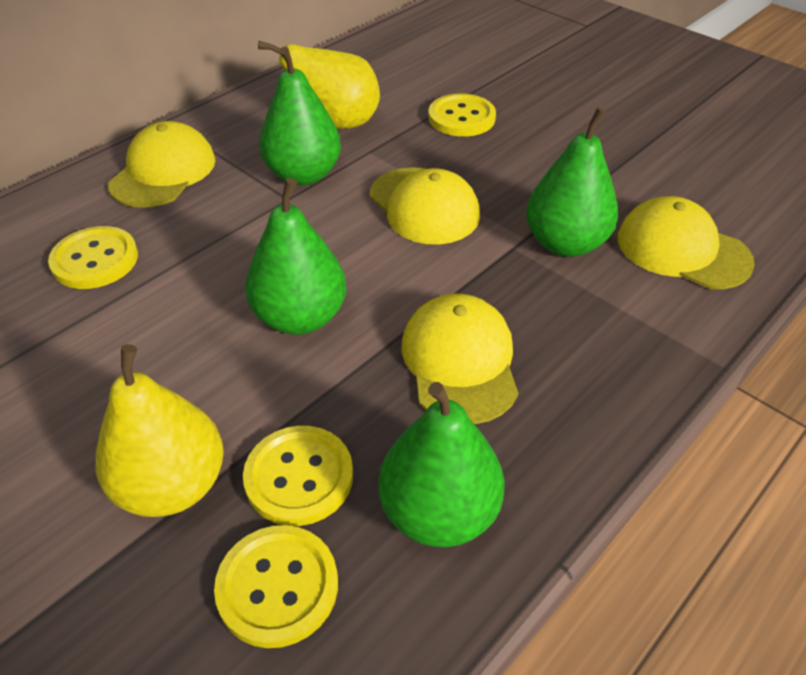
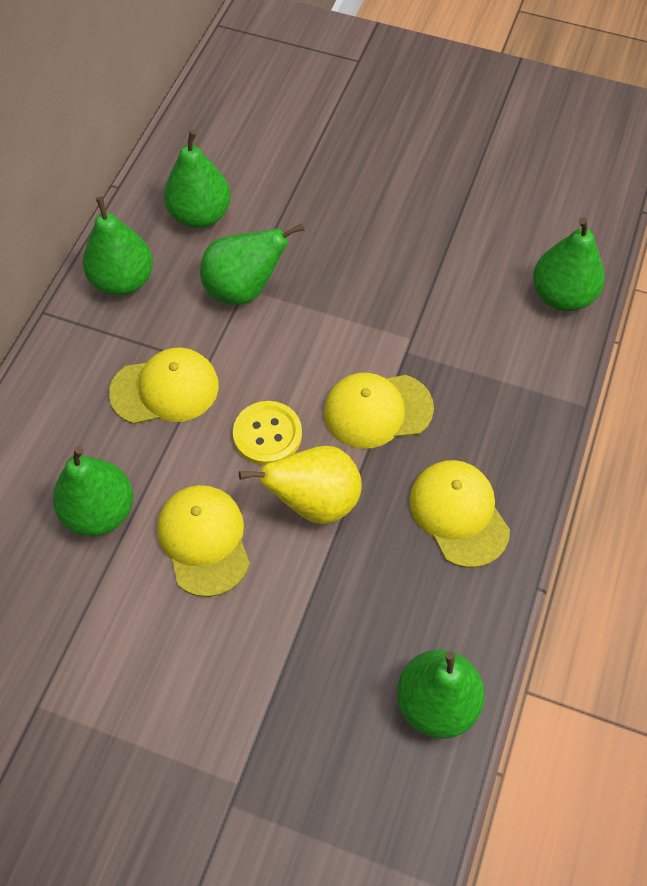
green pear: 4 -> 6
yellow button: 4 -> 1
yellow pear: 2 -> 1

